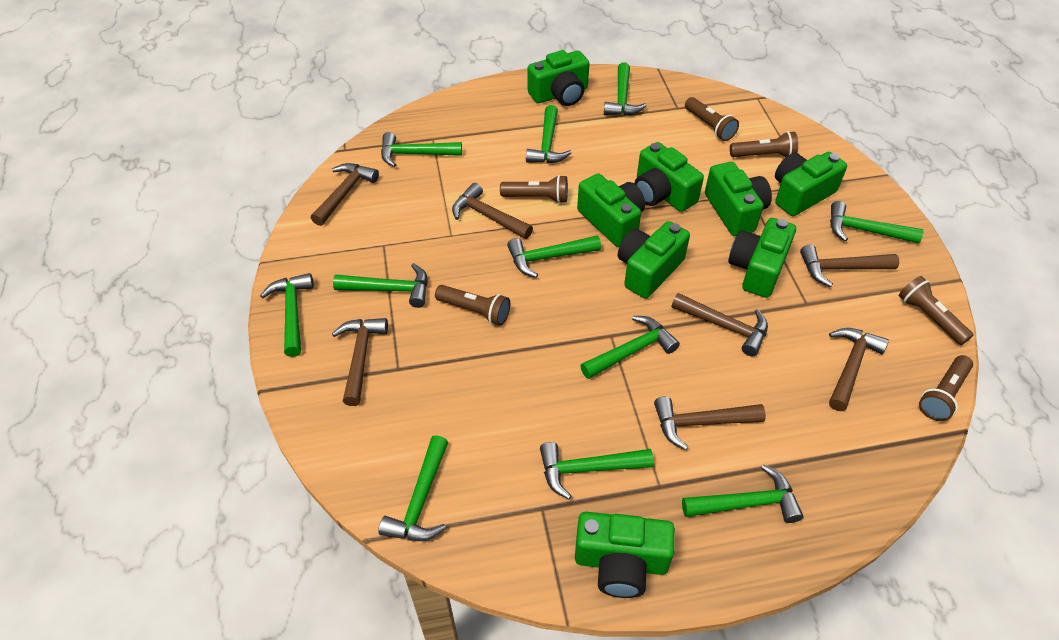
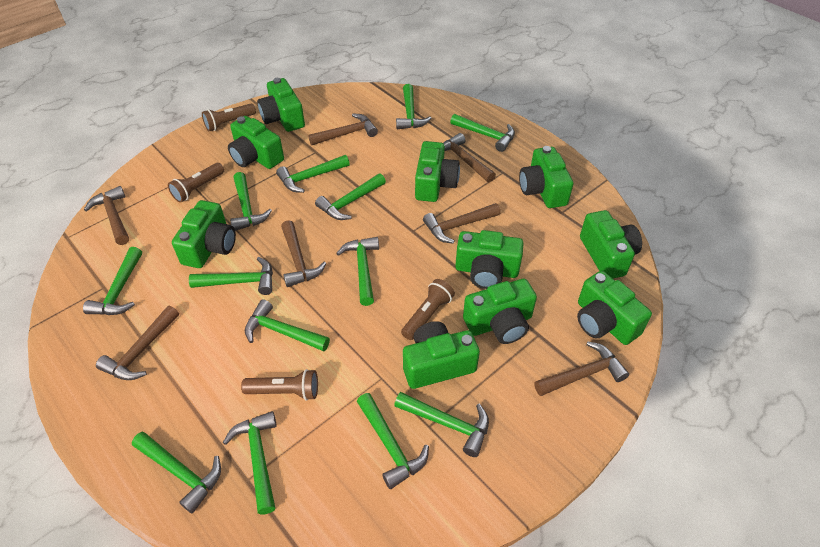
brown flashlight: 6 -> 4
green camera: 8 -> 10
green hammer: 11 -> 13

